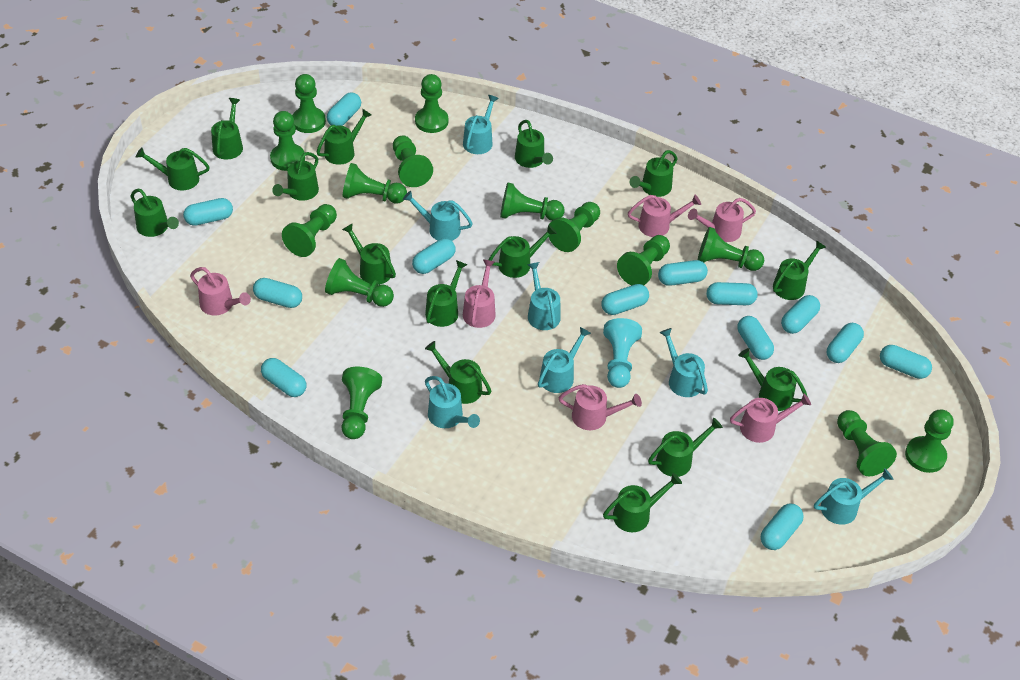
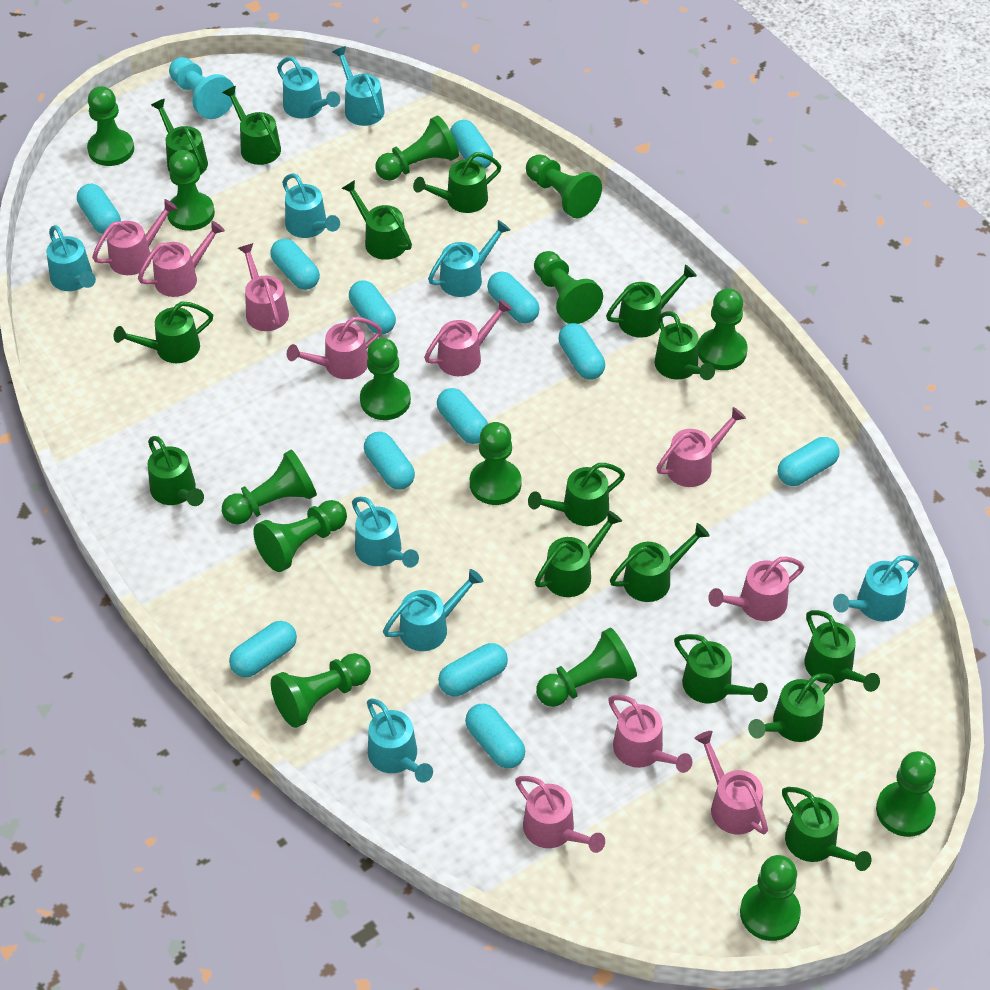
pink watering can: 6 -> 10
turquoise capsule: 13 -> 12
turquoise watering can: 7 -> 9

